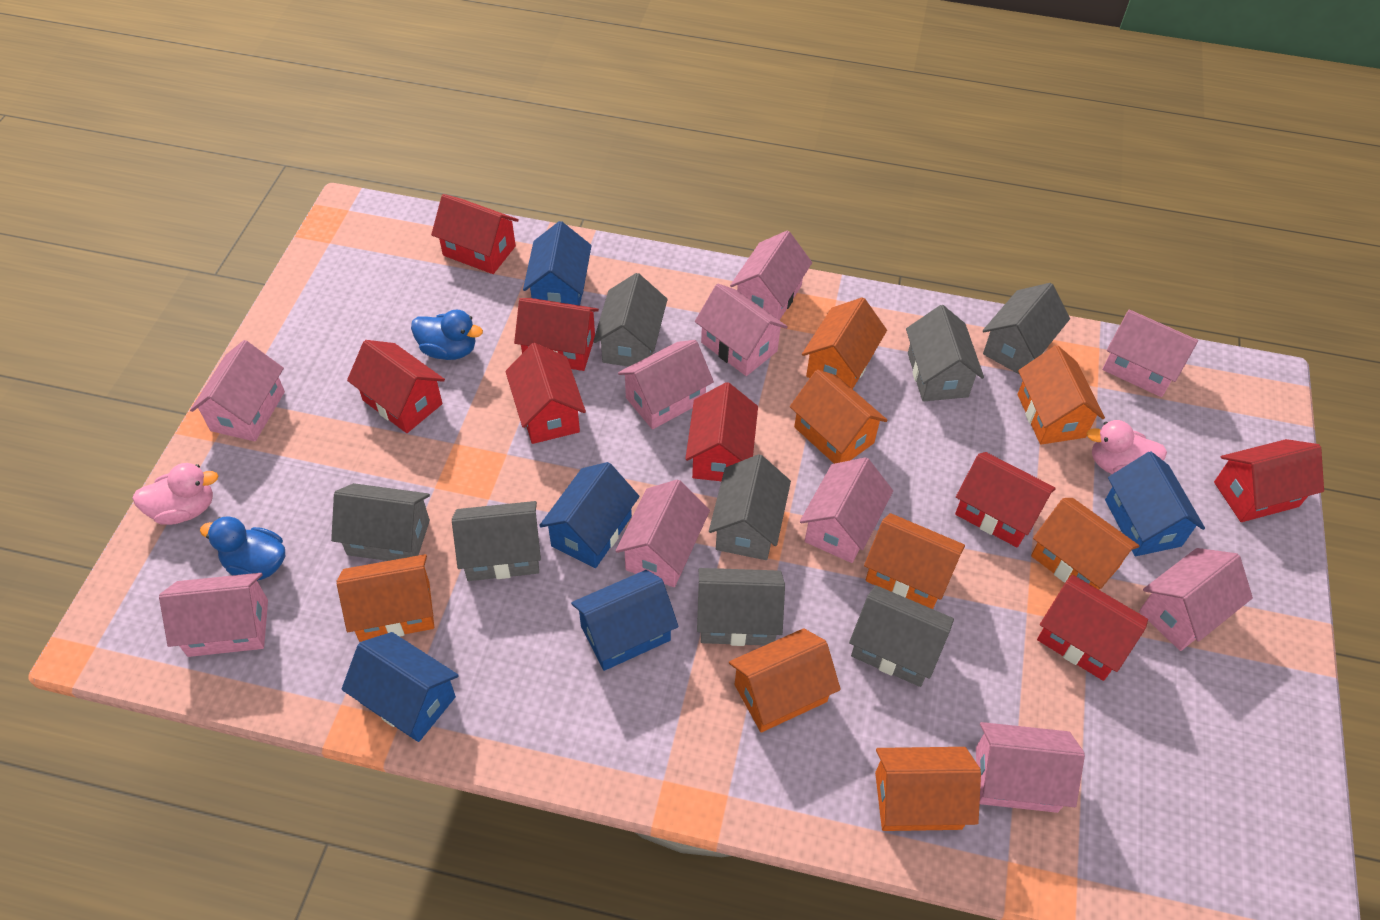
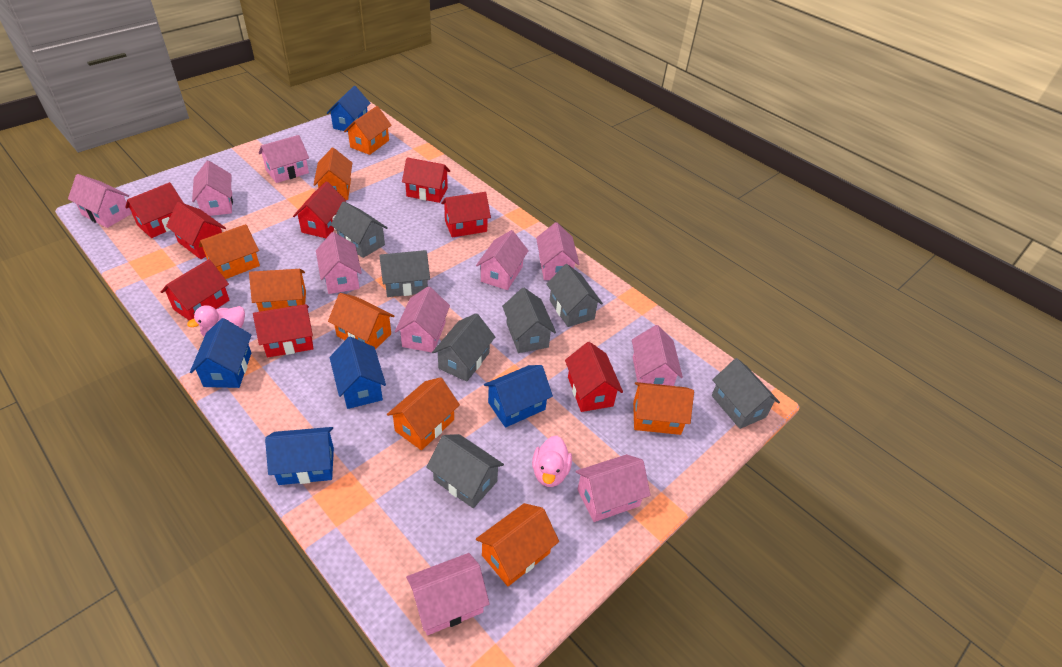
blue duck: 2 -> 0
grey house: 8 -> 7

